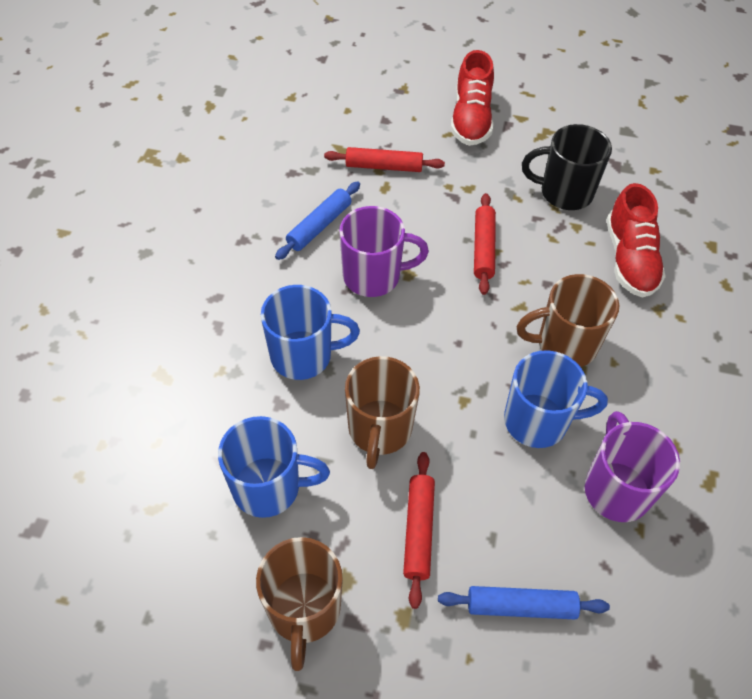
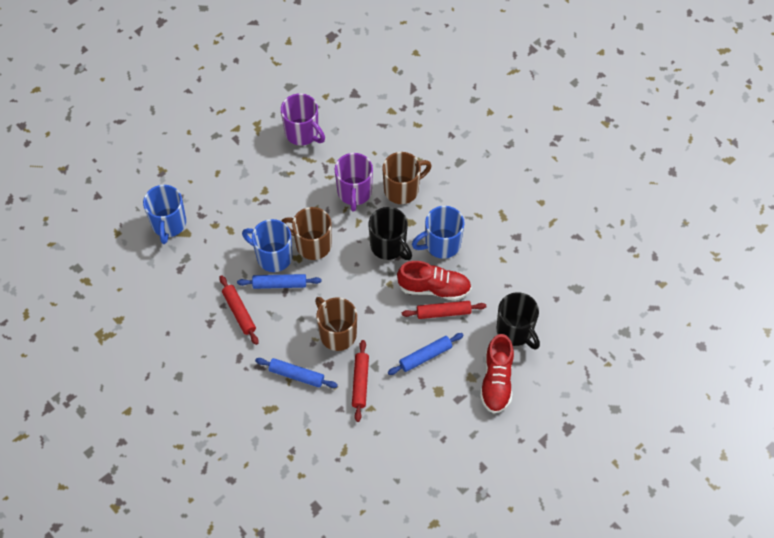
black mug: 1 -> 2
blue rolling pin: 2 -> 3

